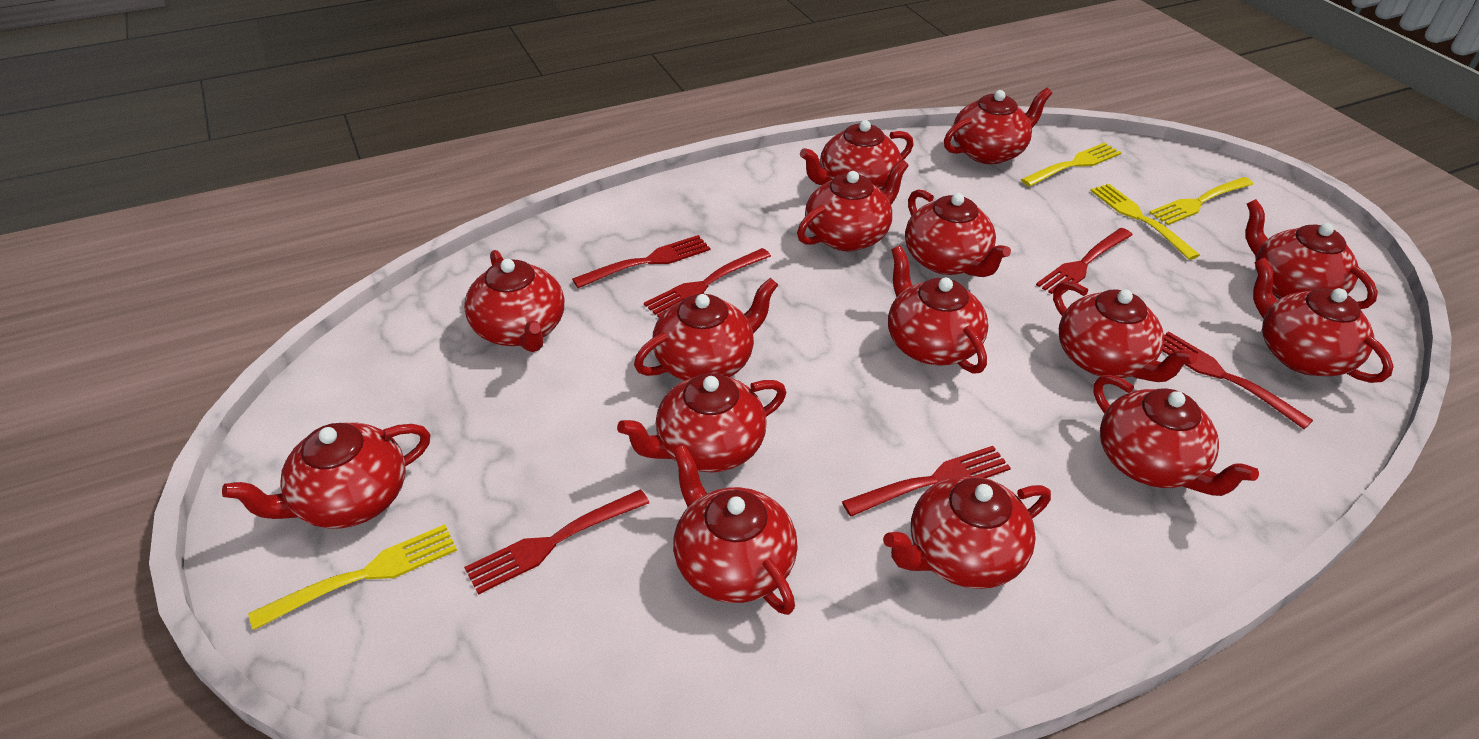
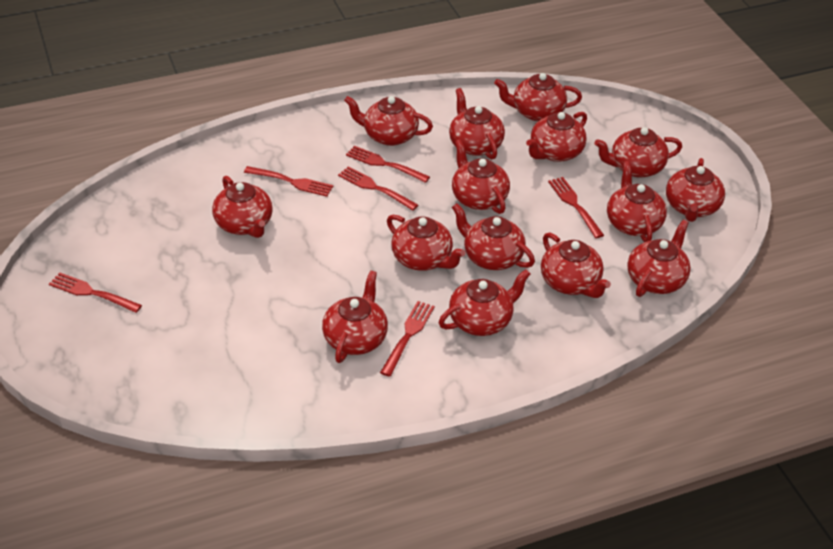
yellow fork: 4 -> 0

